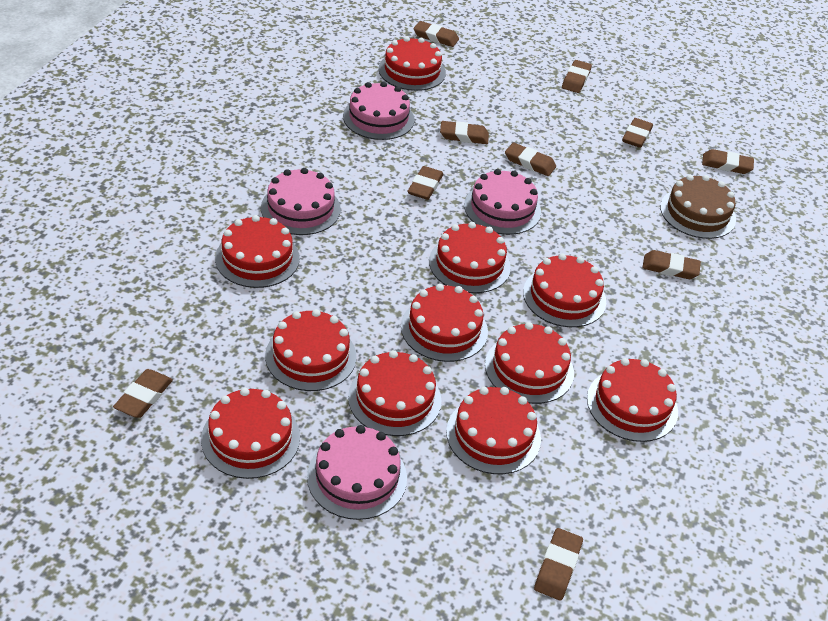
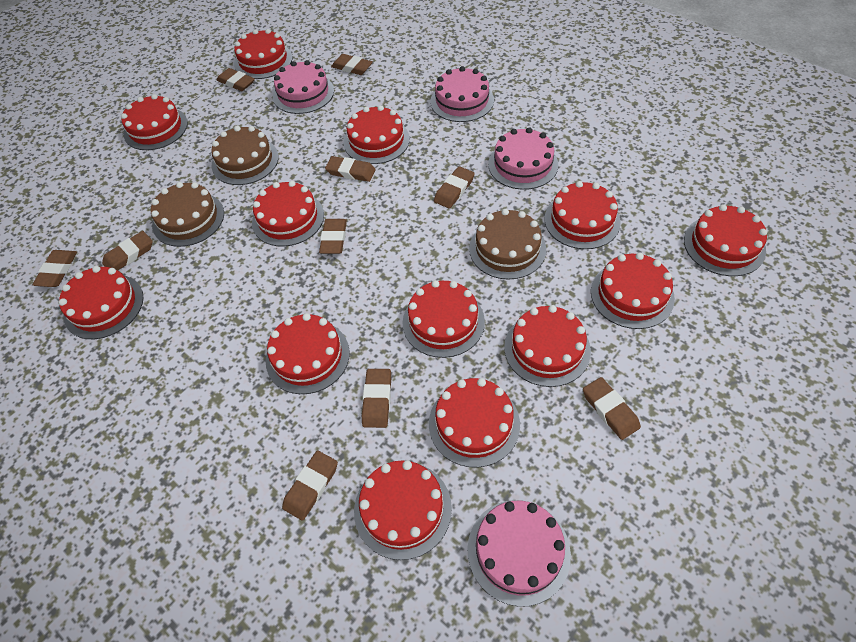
brown cake: 1 -> 3
red cake: 11 -> 13

